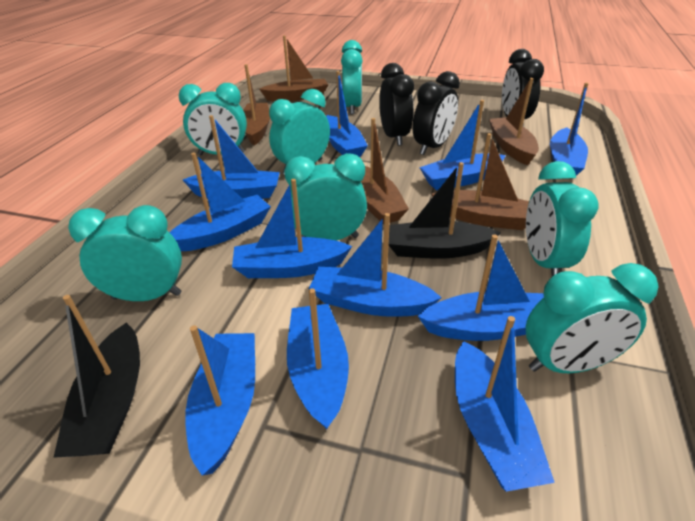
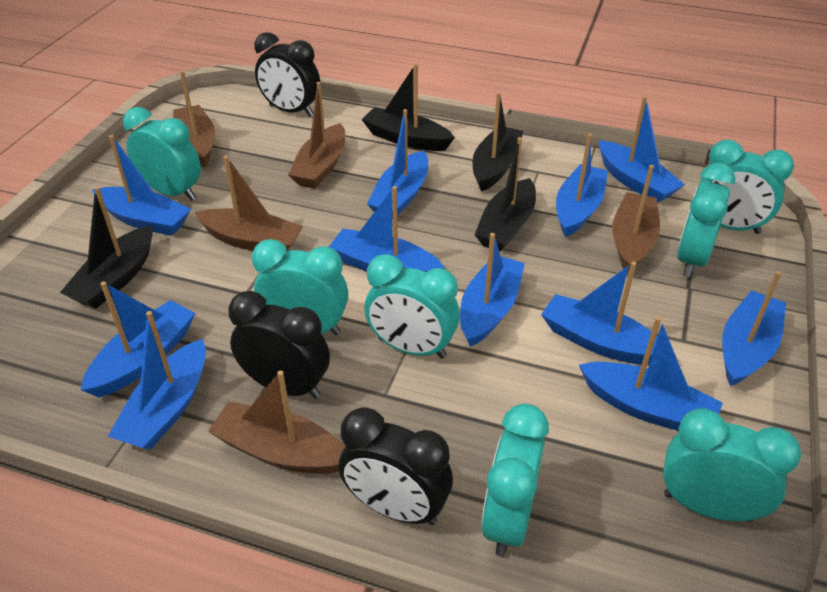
black boat: 2 -> 4

